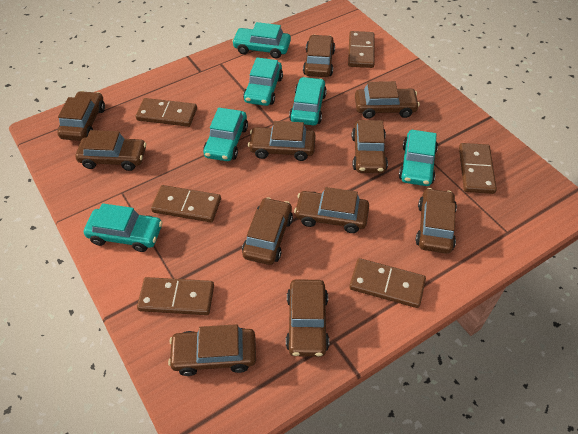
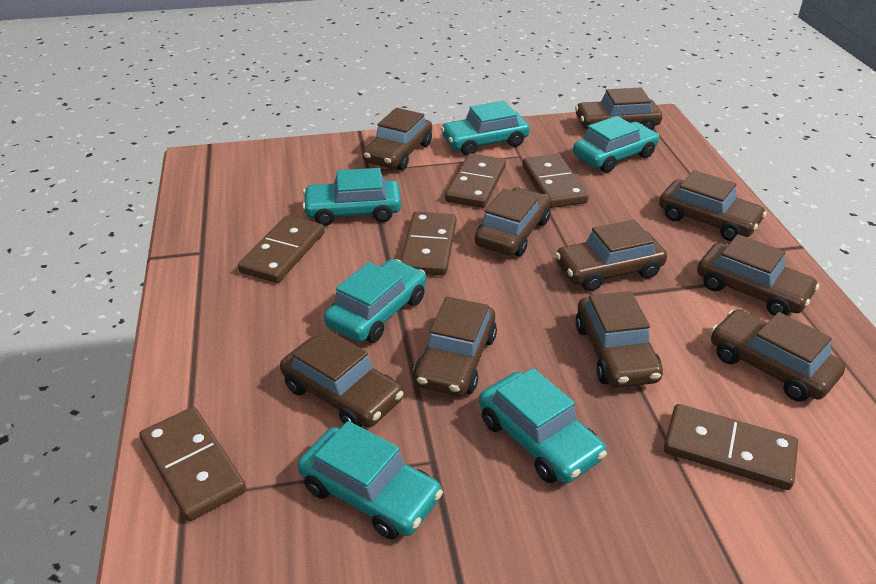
brown car: 11 -> 10

